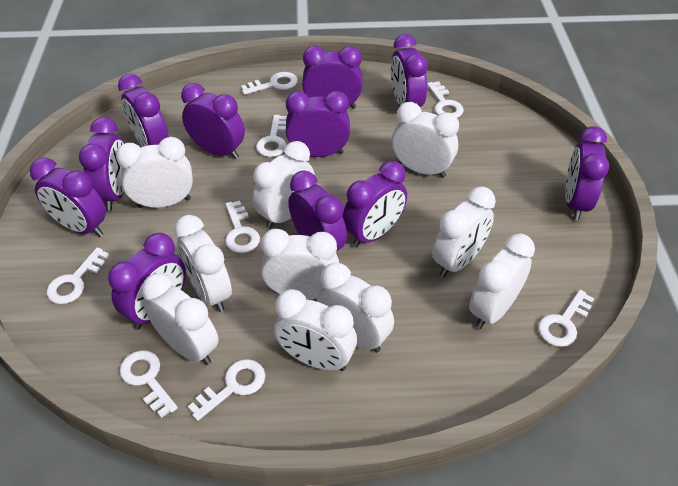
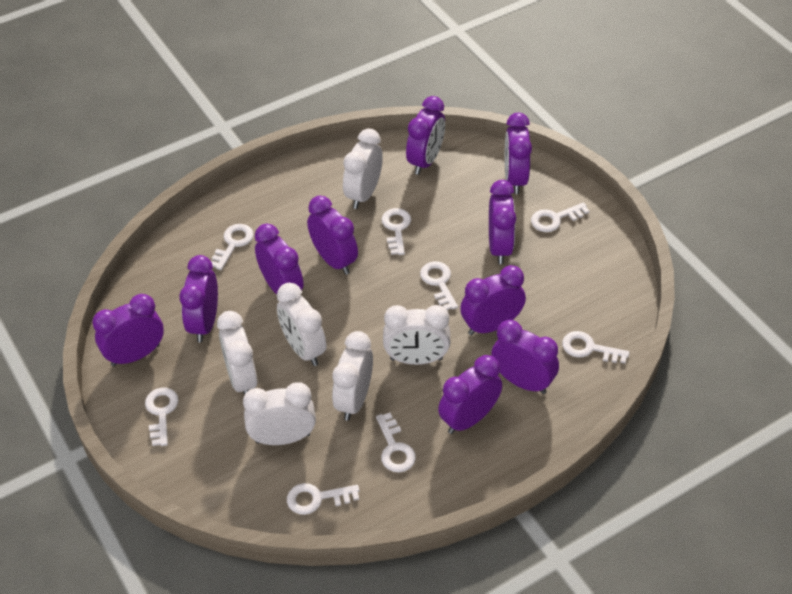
purple clock: 11 -> 10
white clock: 10 -> 6

